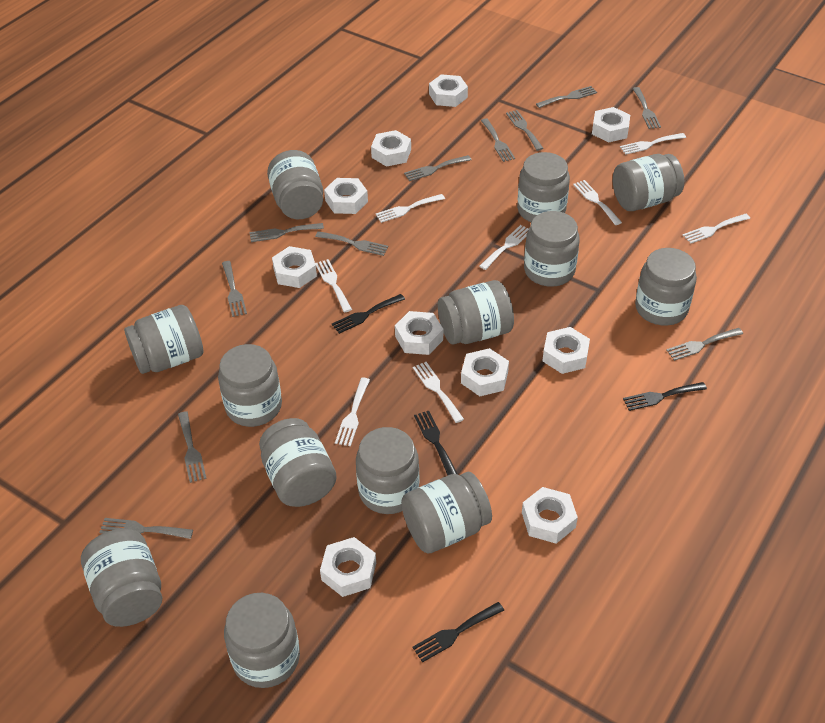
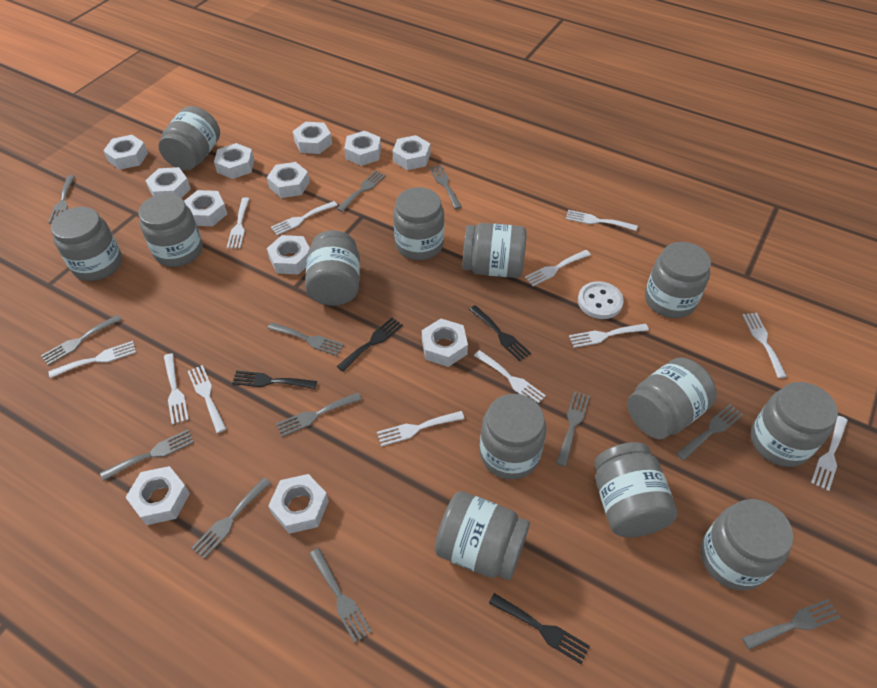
grey fork: 11 -> 12
white button: 0 -> 1
white fork: 8 -> 12
white nut: 10 -> 12

